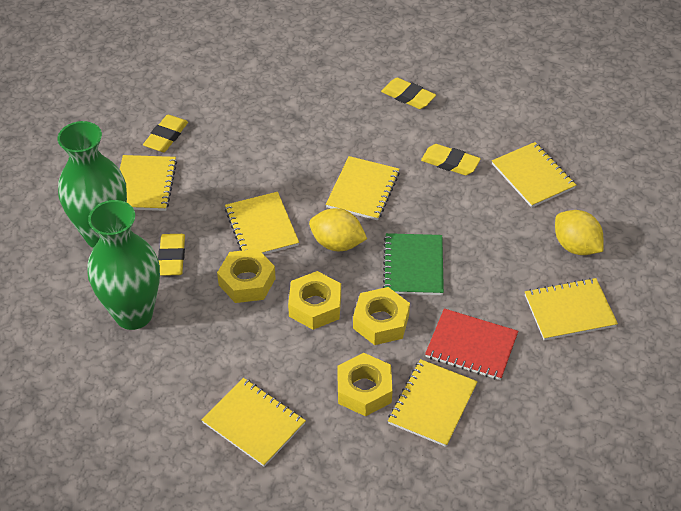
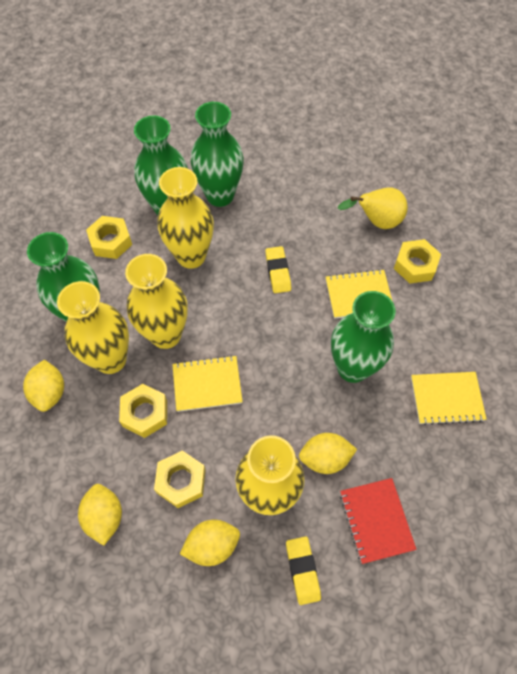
green notebook: 1 -> 0
green vase: 2 -> 4
yellow eraser: 4 -> 2
yellow lemon: 2 -> 4
yellow notebook: 7 -> 3
yellow pear: 0 -> 1
yellow vase: 0 -> 4

